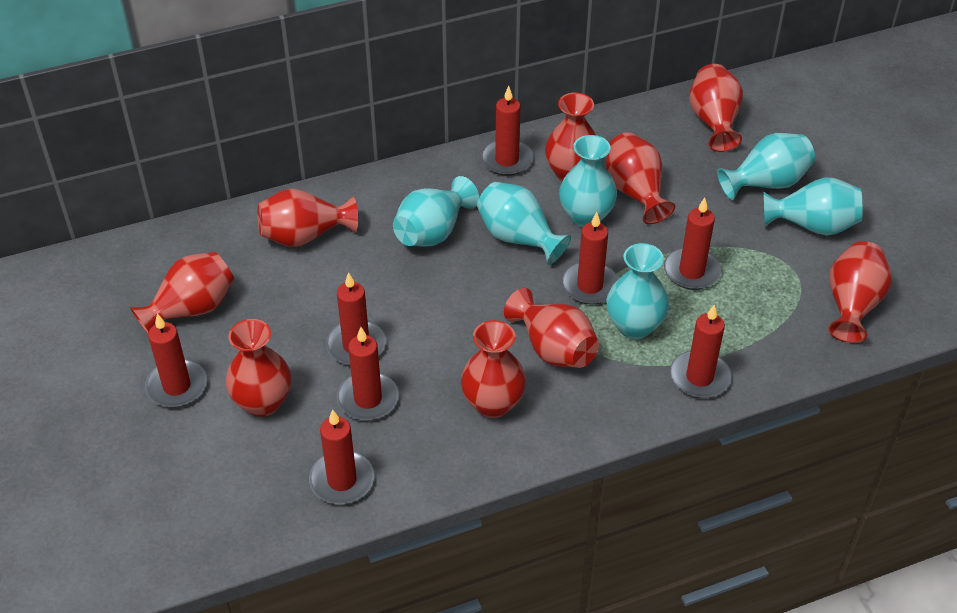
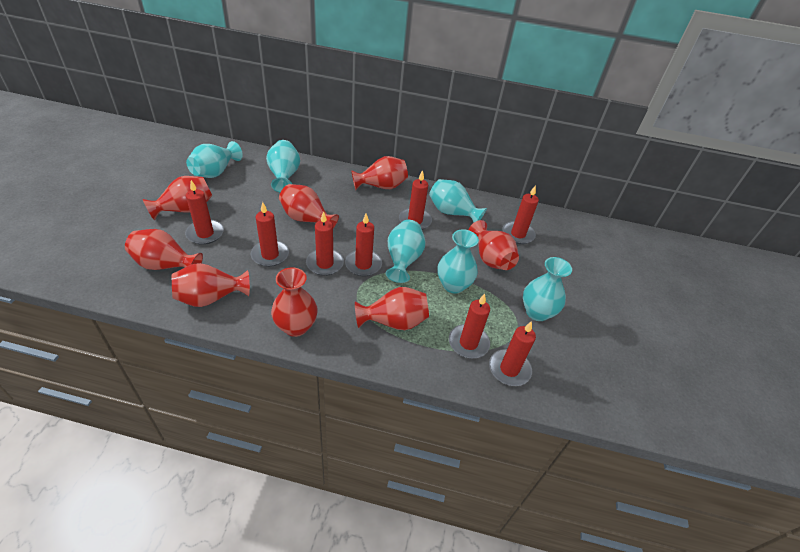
red vase: 9 -> 8

